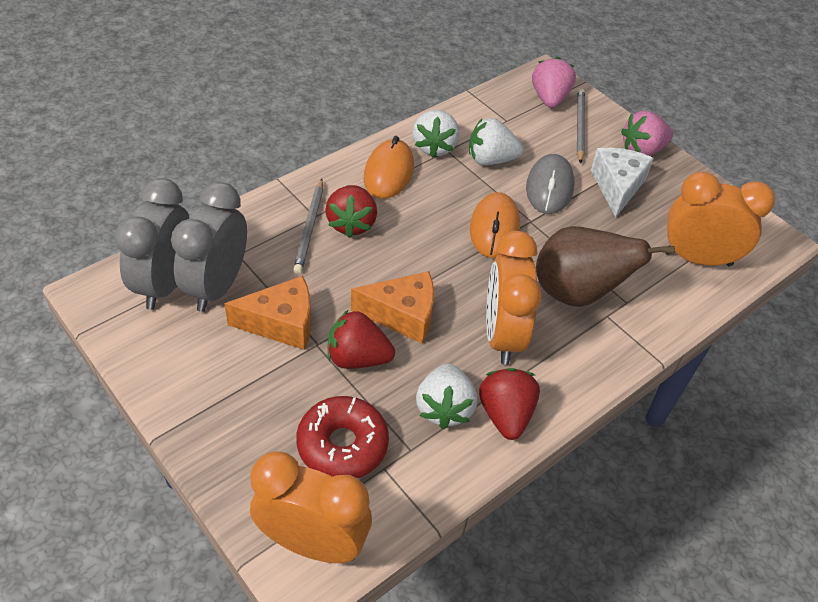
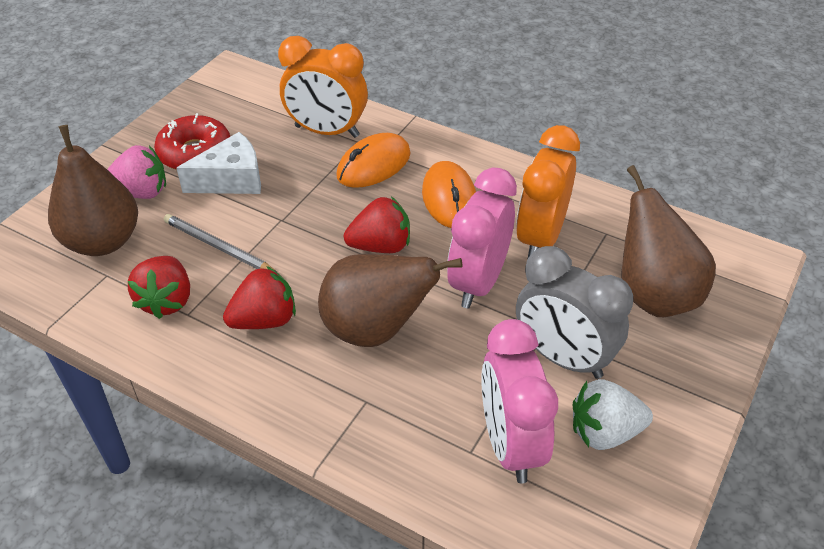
brown pear: 1 -> 3
grey clock: 2 -> 1
grey mouse: 1 -> 0
grey pencil: 2 -> 1
orange cheese: 2 -> 0
orange clock: 3 -> 2
pink clock: 0 -> 2
pink strawberry: 2 -> 1
white strawberry: 3 -> 1

